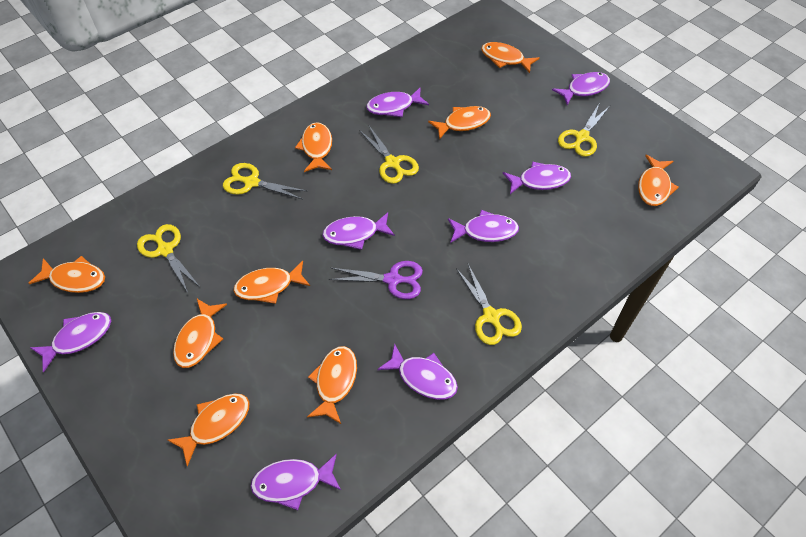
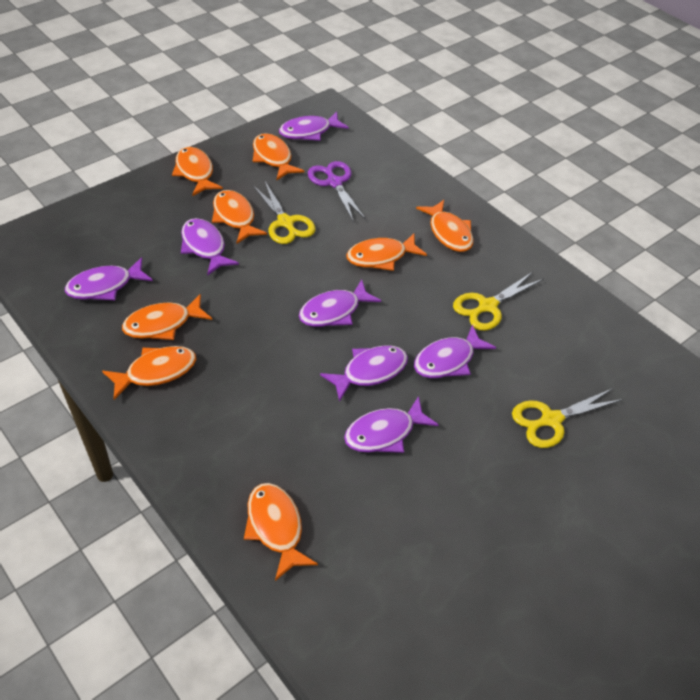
orange fish: 9 -> 8
purple fish: 8 -> 7
yellow scissors: 5 -> 3

